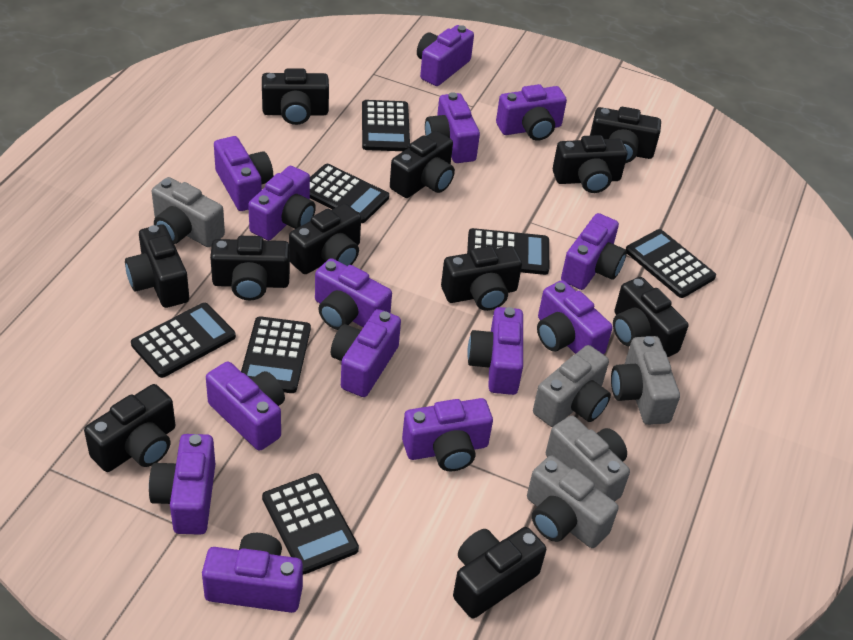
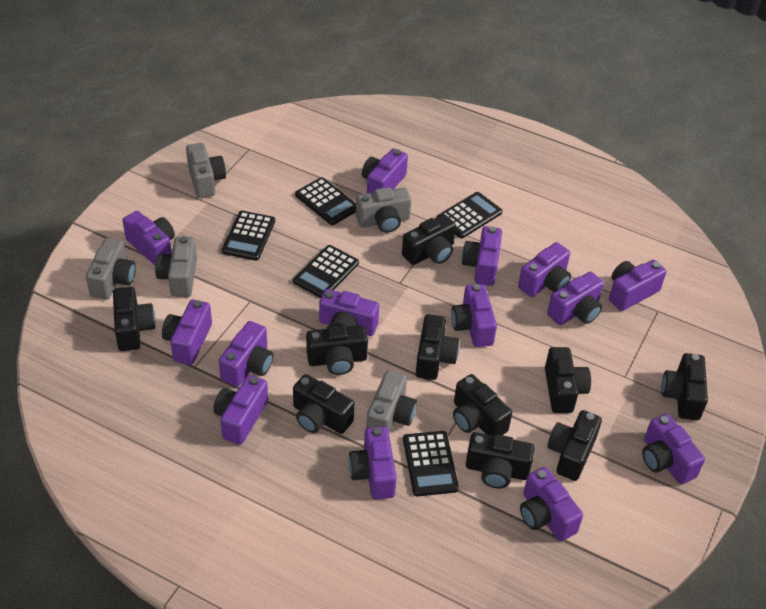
black calculator: 7 -> 5
black camera: 11 -> 10

